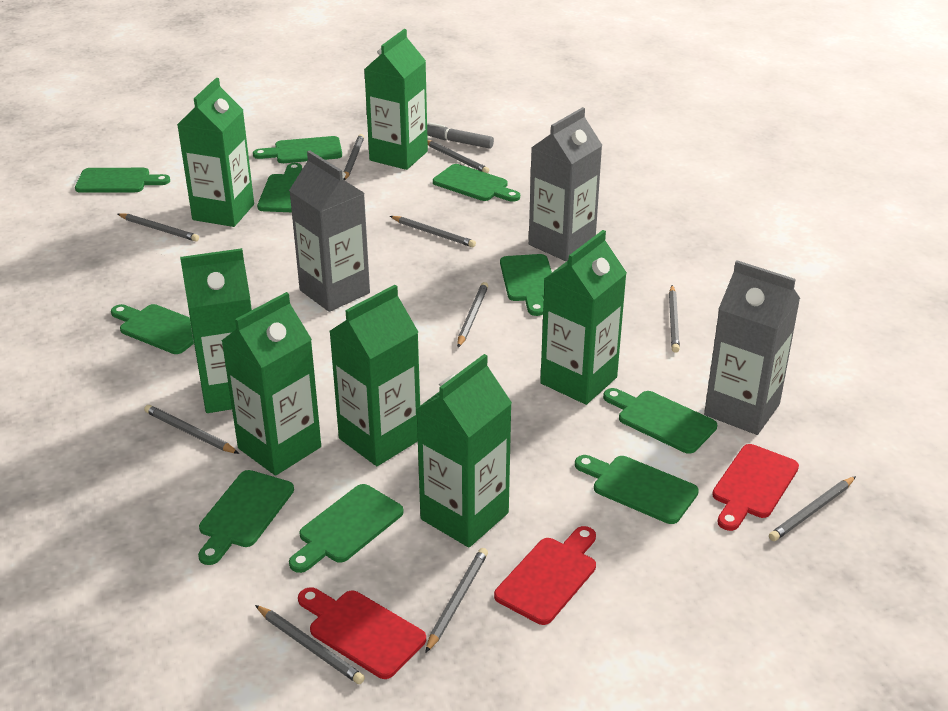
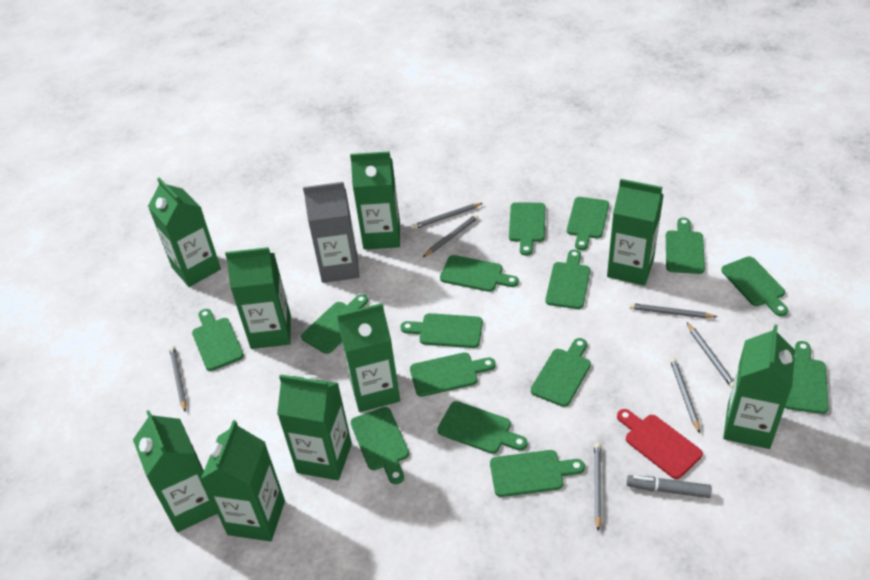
green carton: 7 -> 9
green cutting board: 10 -> 15
grey carton: 3 -> 1
grey pencil: 10 -> 7
red cutting board: 3 -> 1

